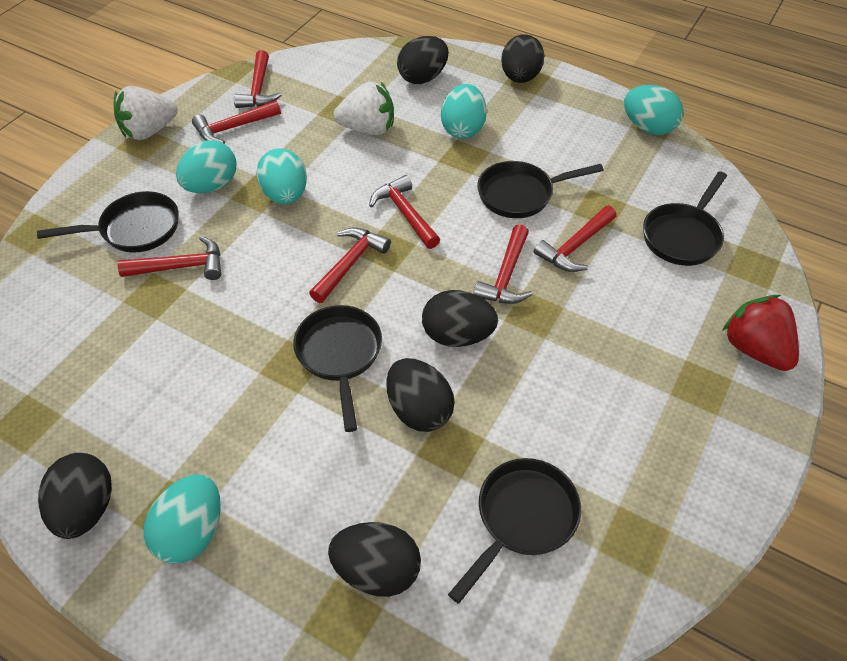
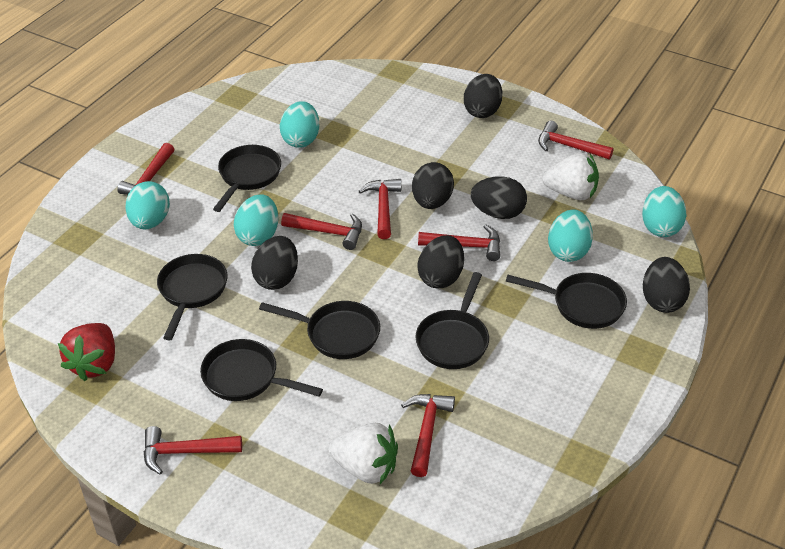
black pan: 5 -> 6

